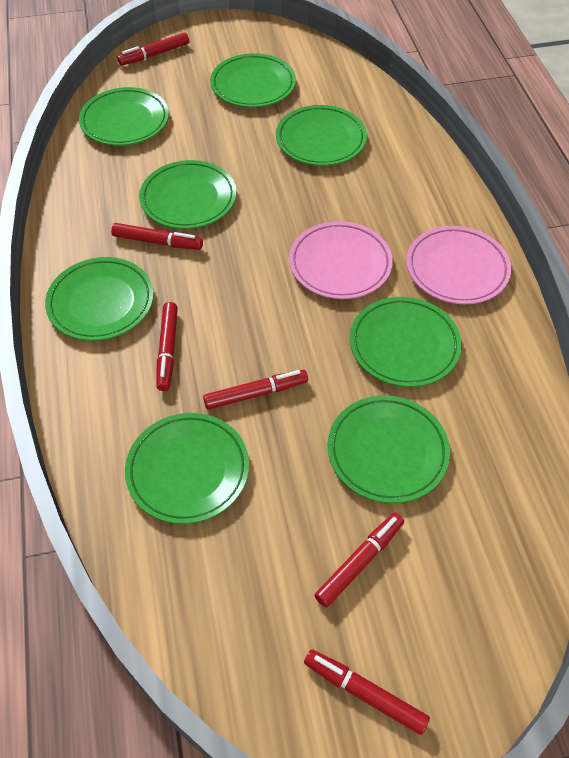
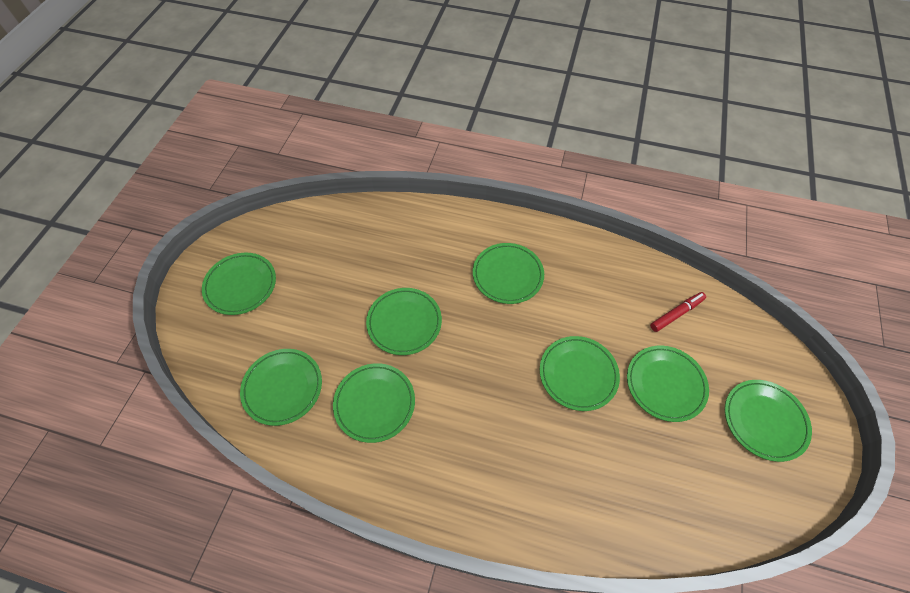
pink plate: 2 -> 0
red marker: 6 -> 1

